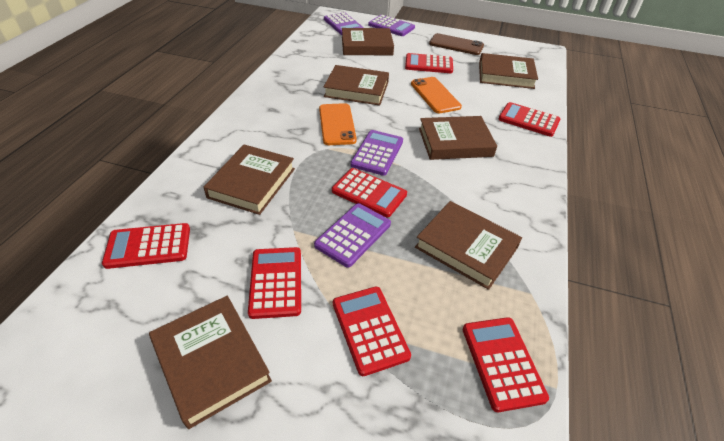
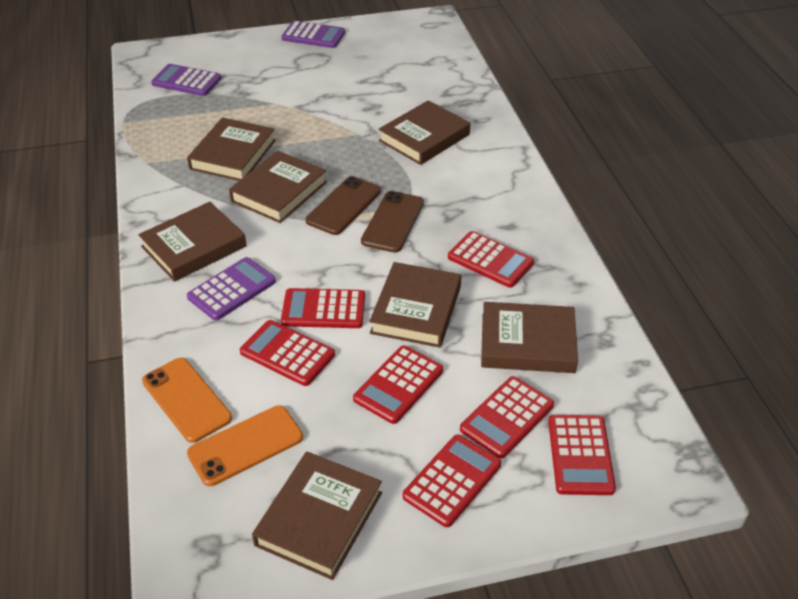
brown phone: 1 -> 2
purple calculator: 4 -> 3

